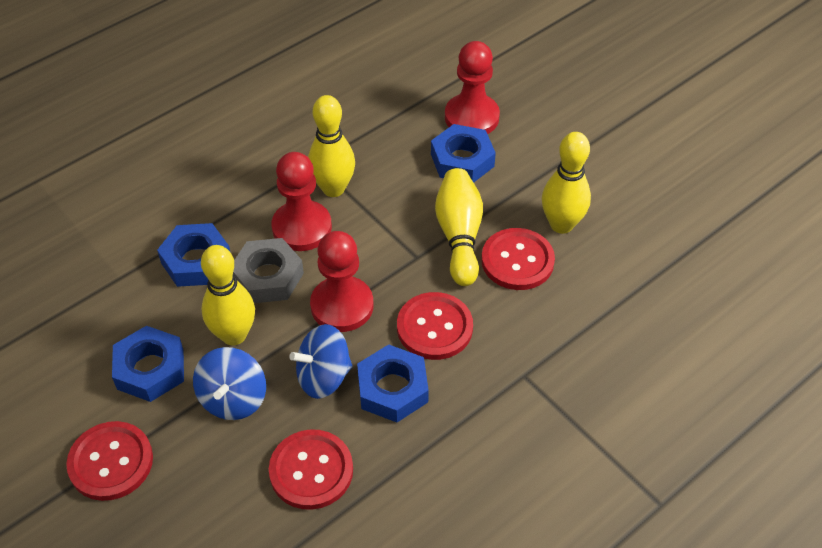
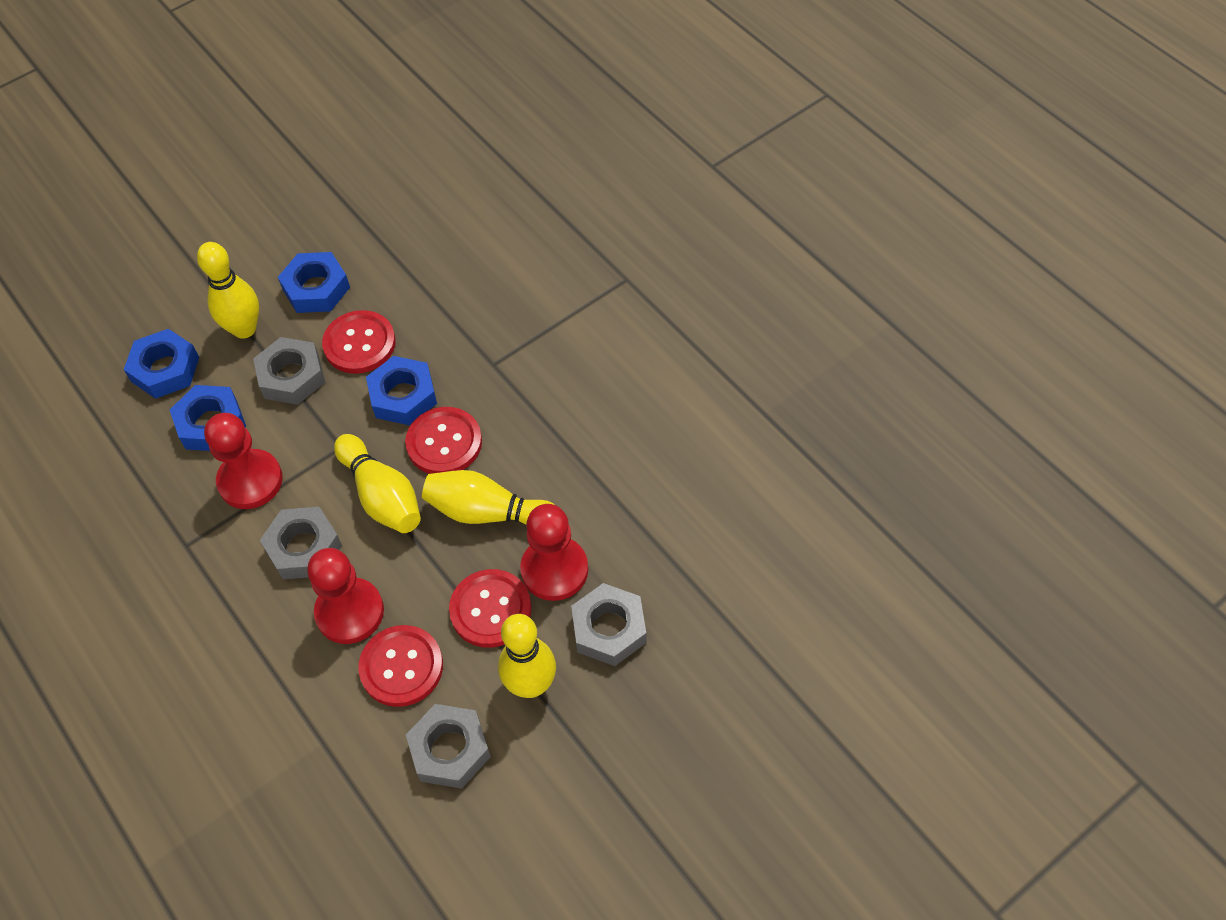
blue spinning top: 2 -> 0
grey nut: 1 -> 4

